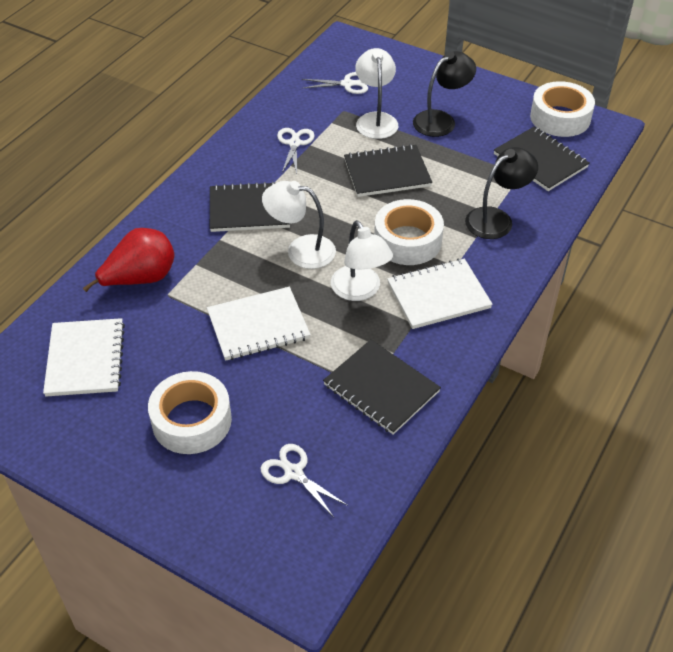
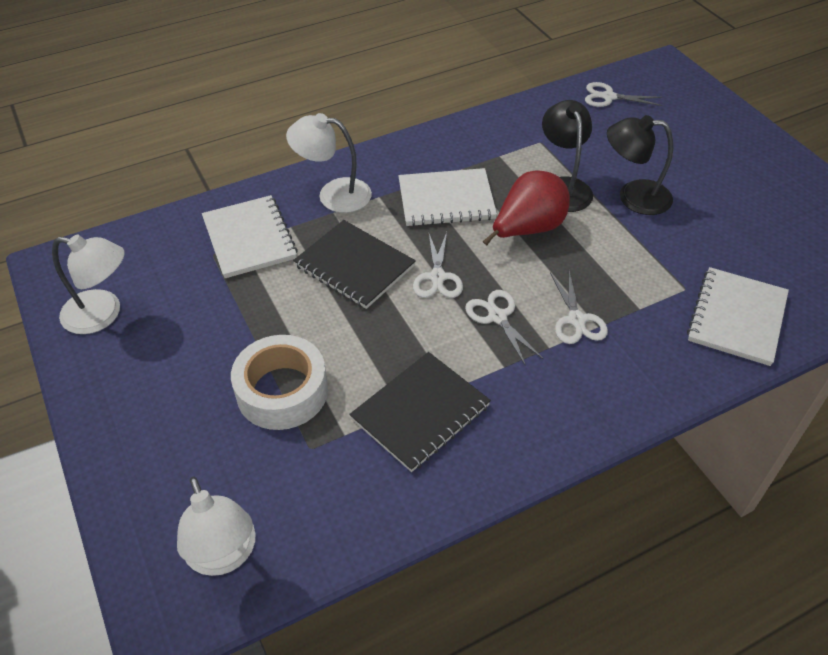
black notebook: 4 -> 2
white scissors: 3 -> 4
white tape: 3 -> 1

